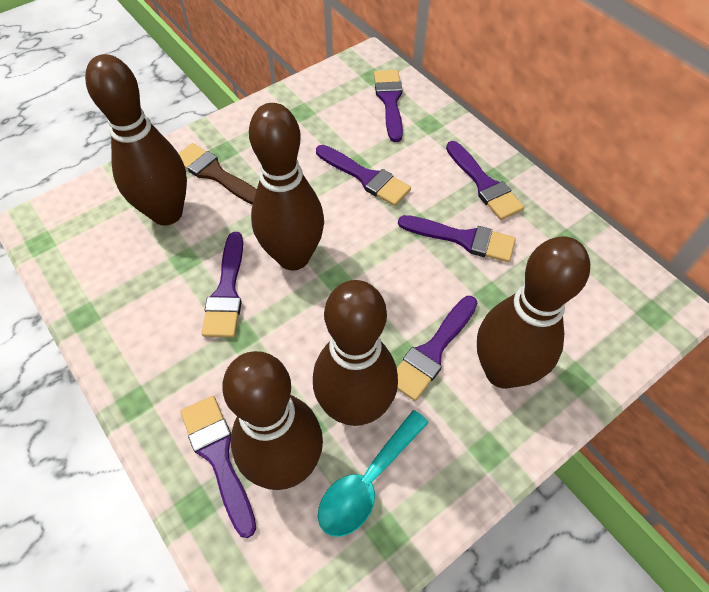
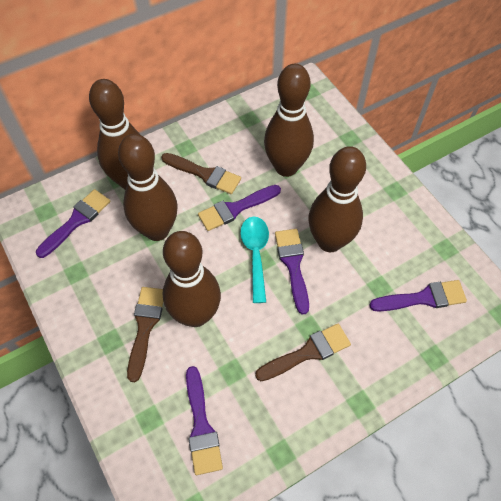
brown brush: 1 -> 3
purple brush: 7 -> 5

